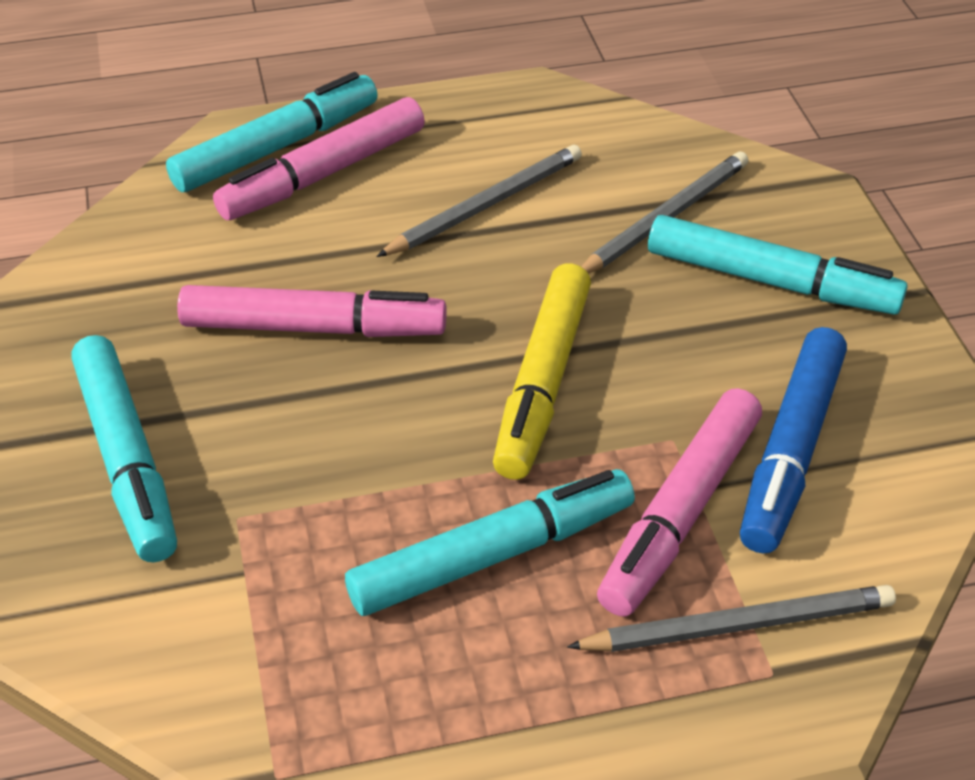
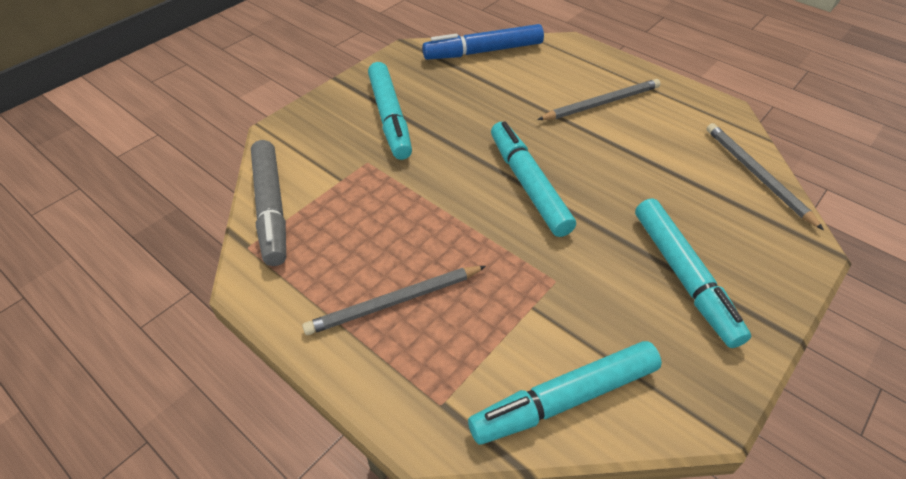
grey marker: 0 -> 1
pink marker: 3 -> 0
yellow marker: 1 -> 0

